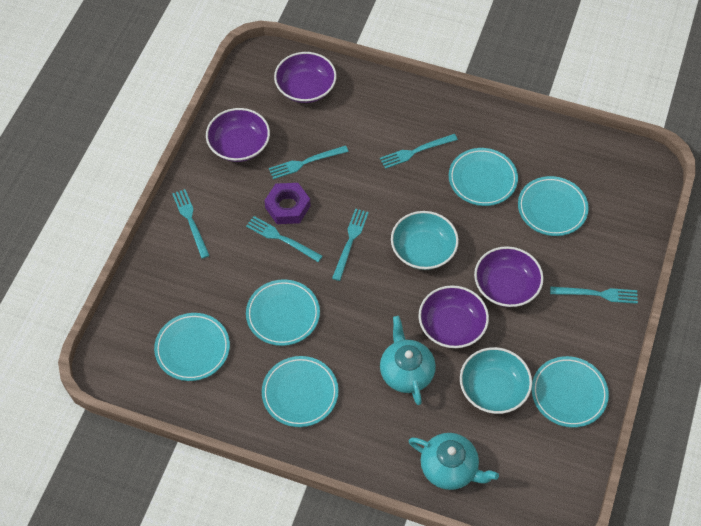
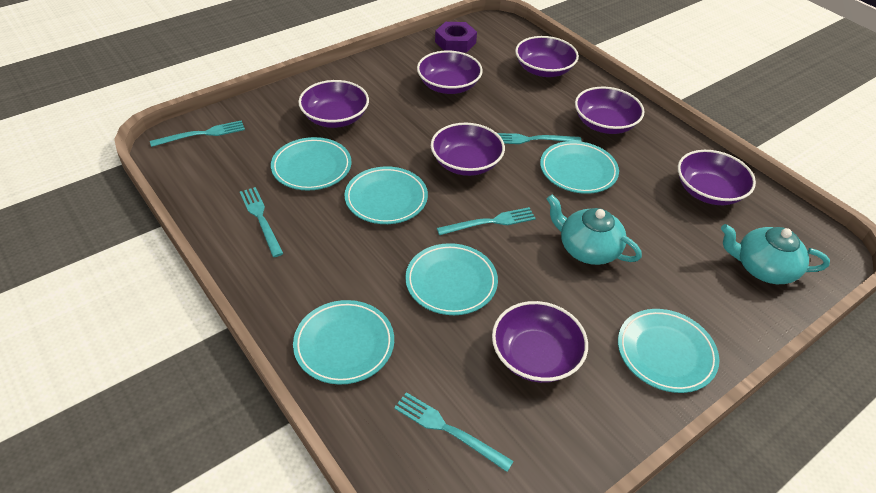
purple bowl: 4 -> 7
turquoise bowl: 2 -> 0
turquoise fork: 6 -> 5

